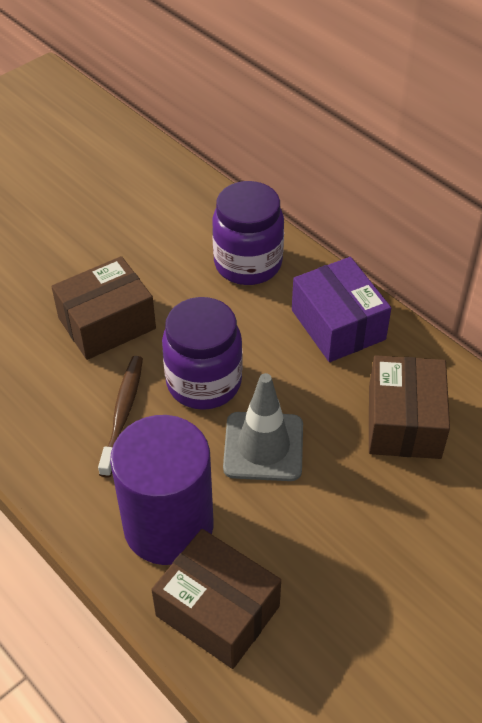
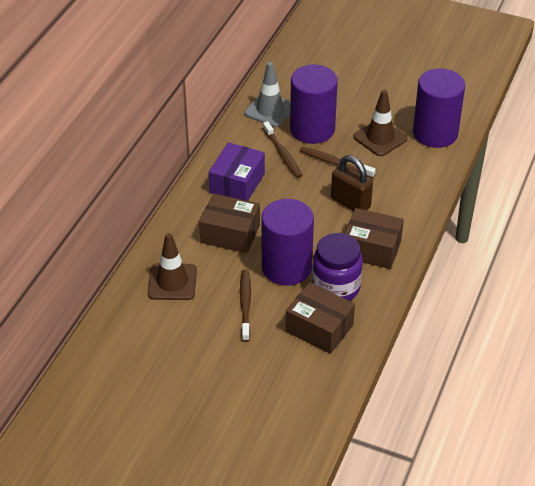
brown padlock: 0 -> 1
brown toothbrush: 1 -> 3
brown traffic cone: 0 -> 2
purple cylinder: 1 -> 3
purple jar: 2 -> 1

